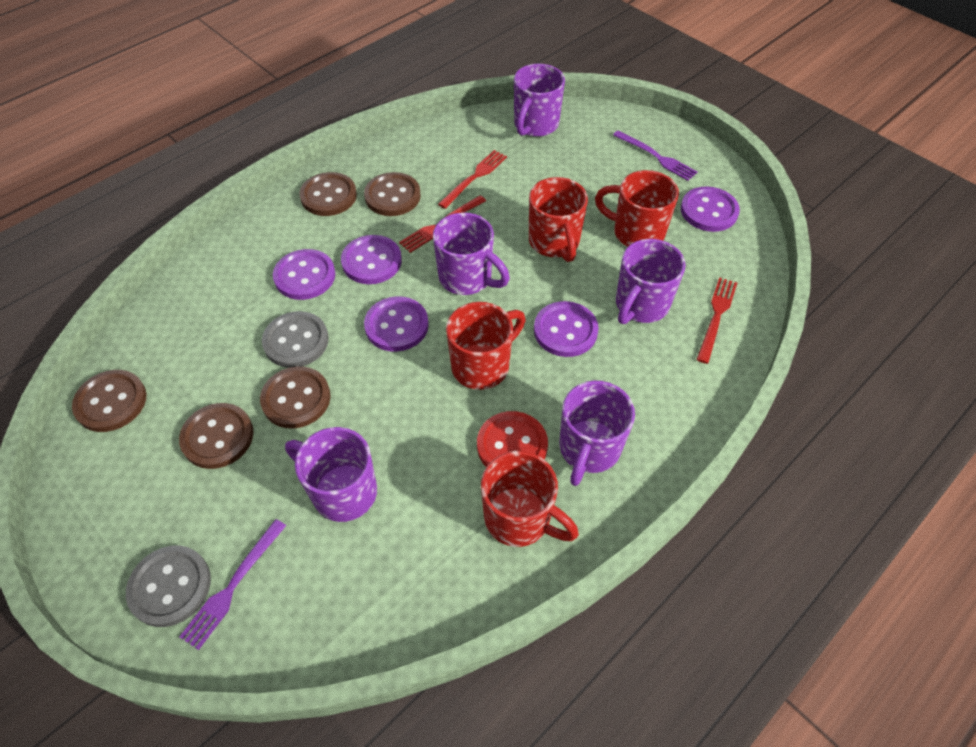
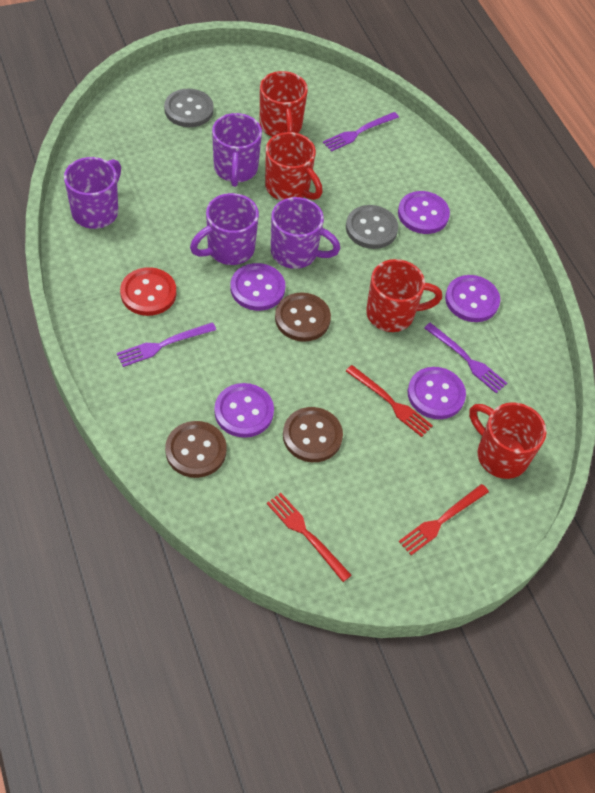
brown button: 5 -> 3
purple fork: 2 -> 3
purple mug: 5 -> 4

